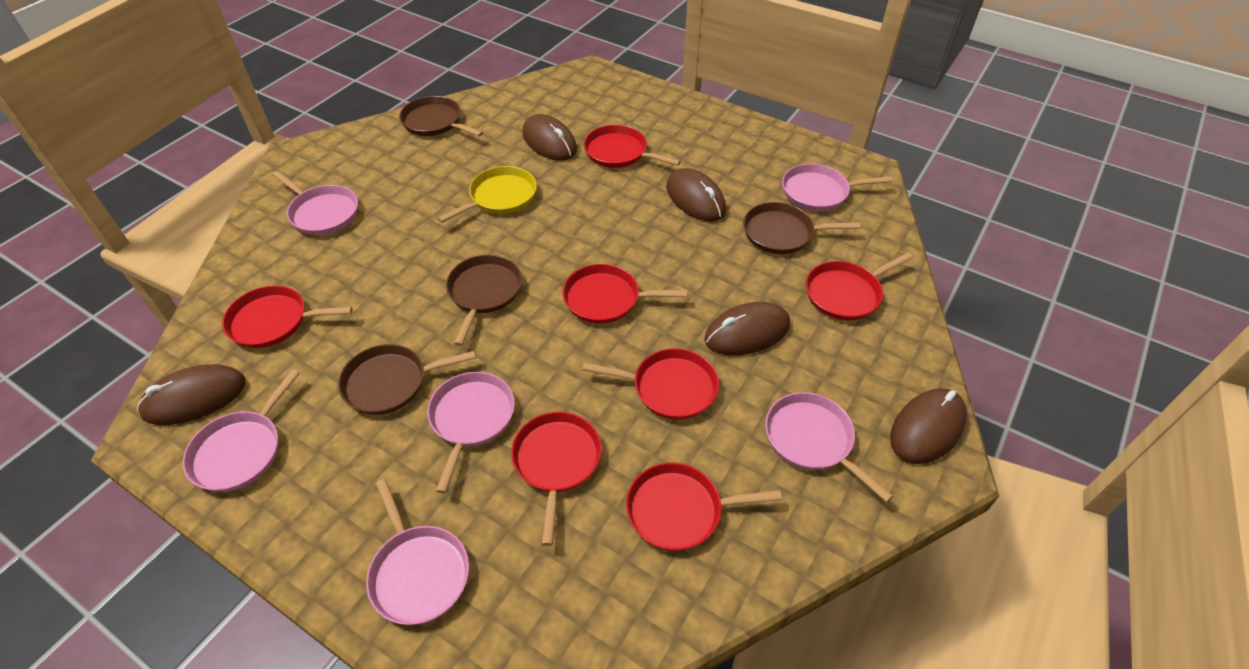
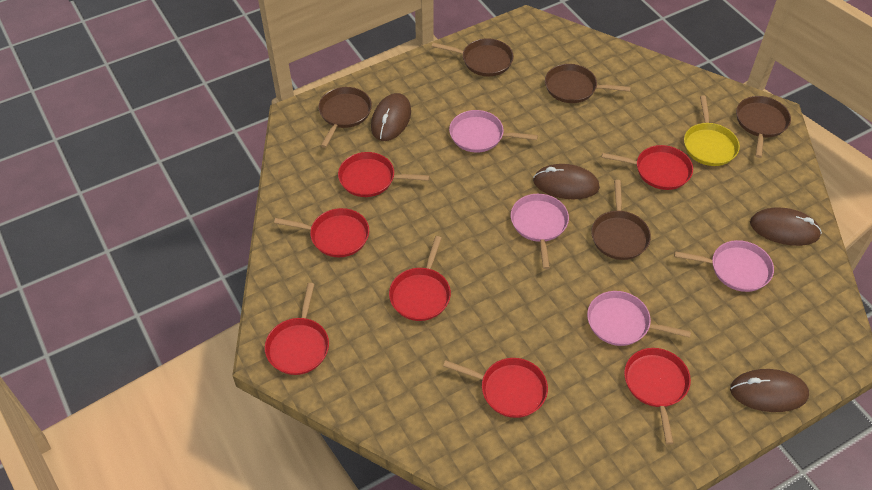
brown mouse: 5 -> 4
brown pan: 4 -> 5
pink pan: 6 -> 4

